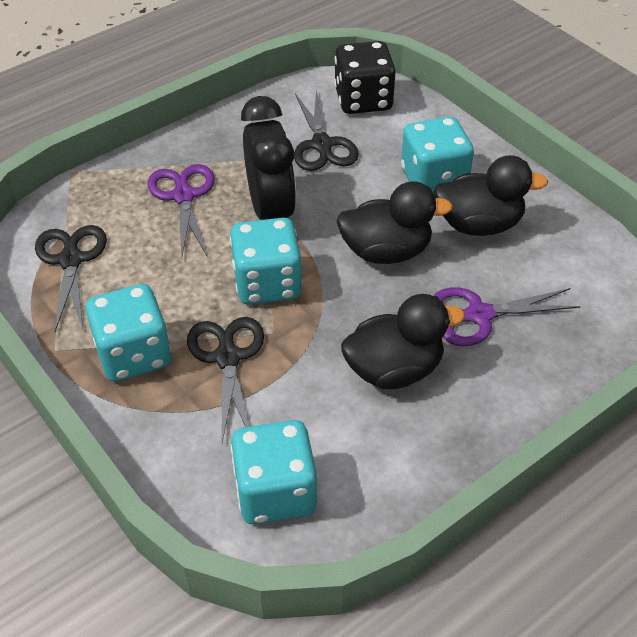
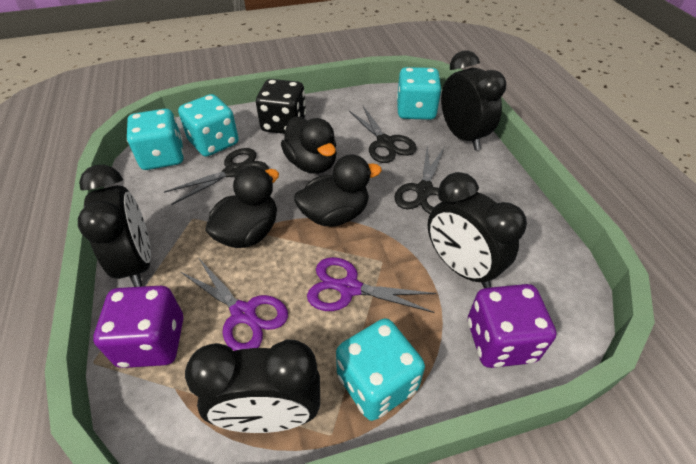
black clock: 1 -> 4
purple dice: 0 -> 2

